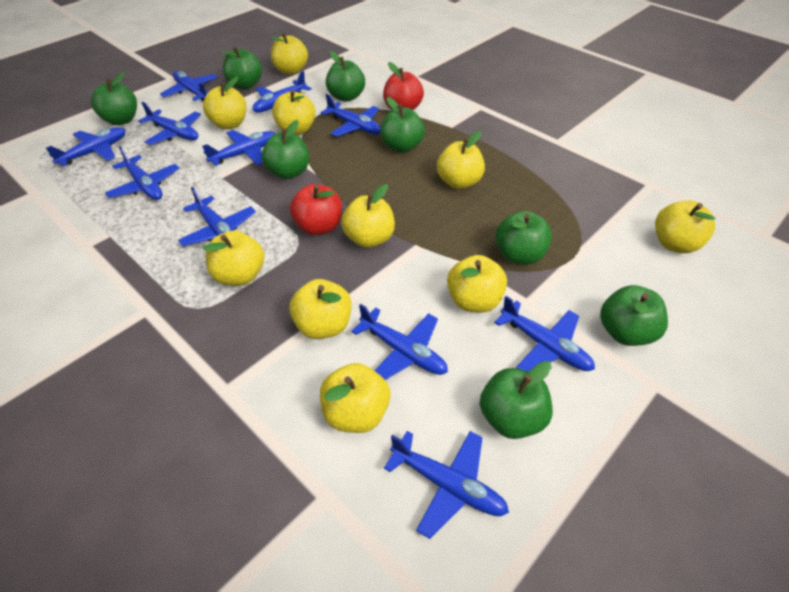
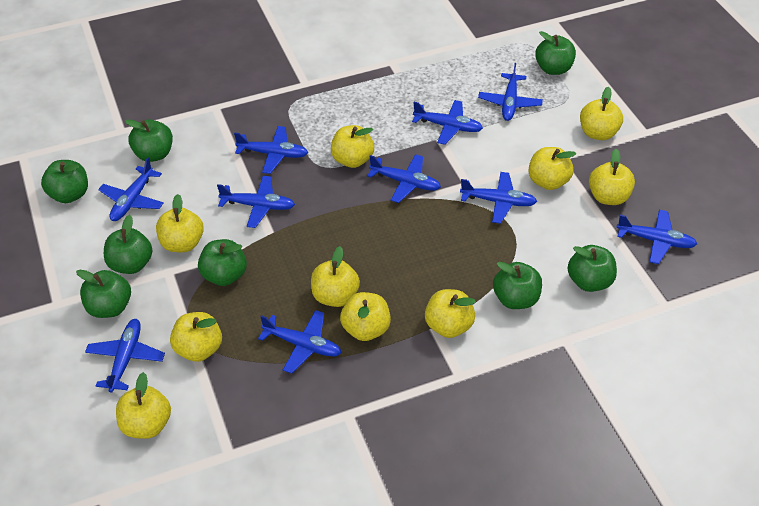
blue plane: 11 -> 10
red apple: 2 -> 0

